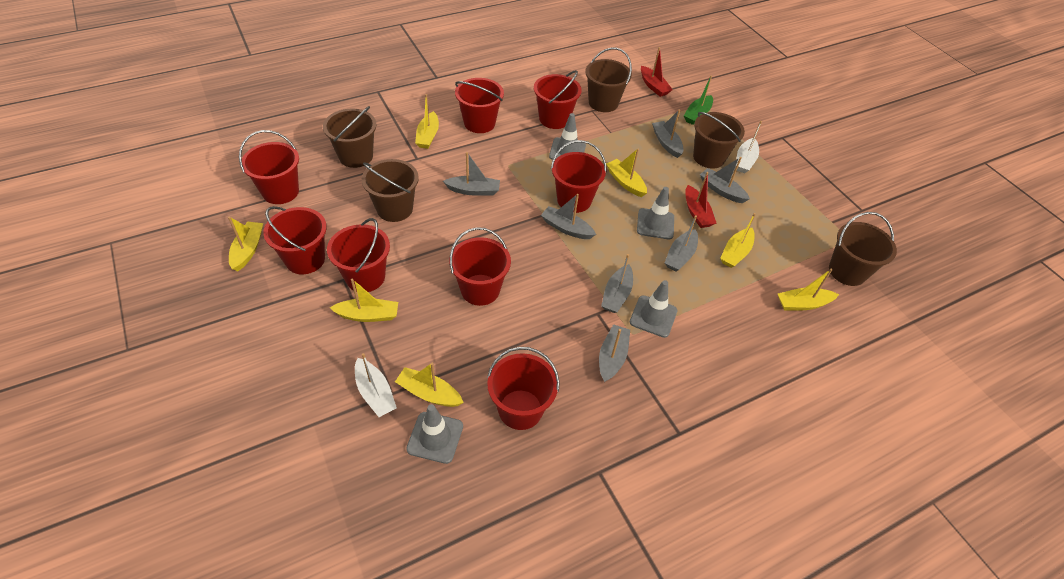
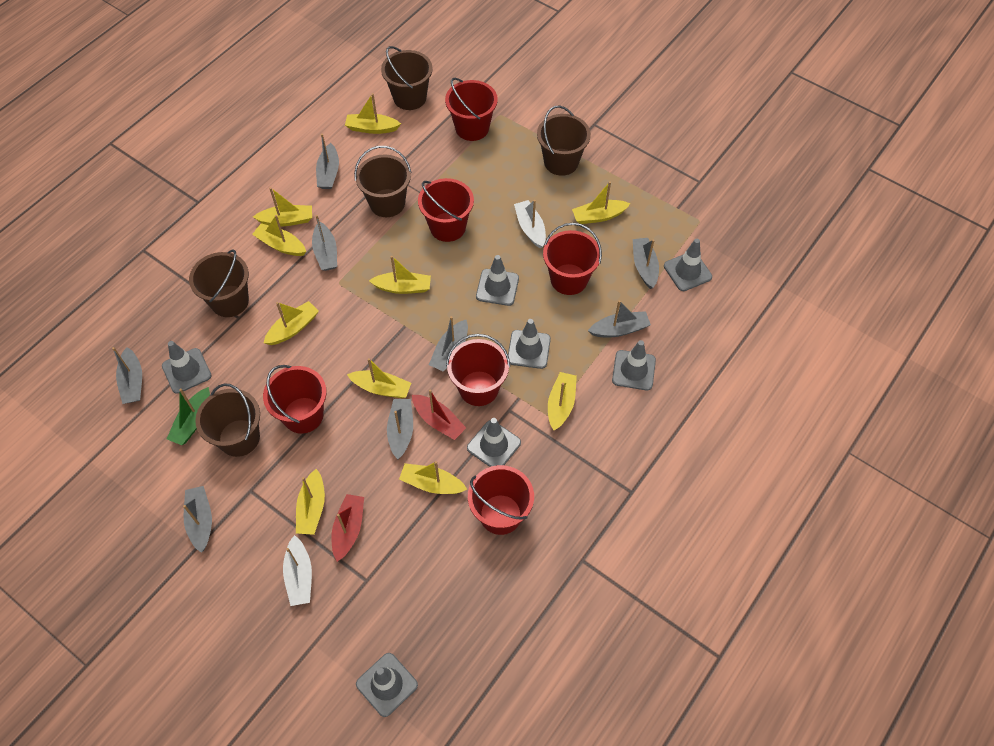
grey boat: 7 -> 8
grey traffic cone: 4 -> 7
red bucket: 8 -> 6
yellow boat: 7 -> 10

